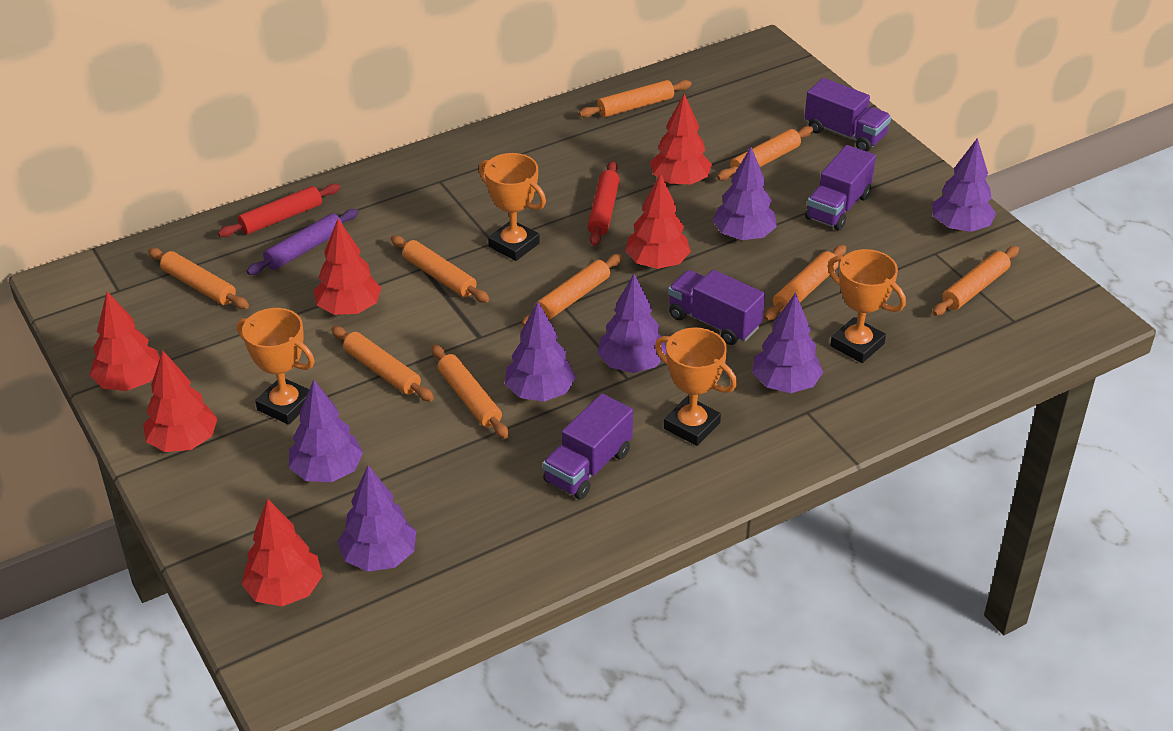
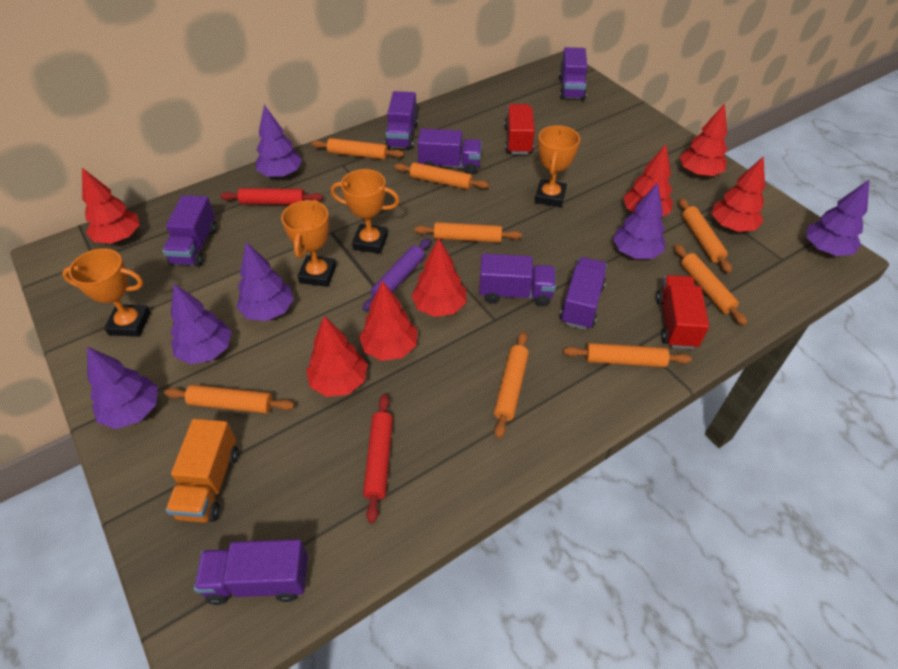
orange rolling pin: 9 -> 8
orange truck: 0 -> 1
purple tree: 7 -> 6
purple truck: 4 -> 7
red tree: 6 -> 7
red truck: 0 -> 2

